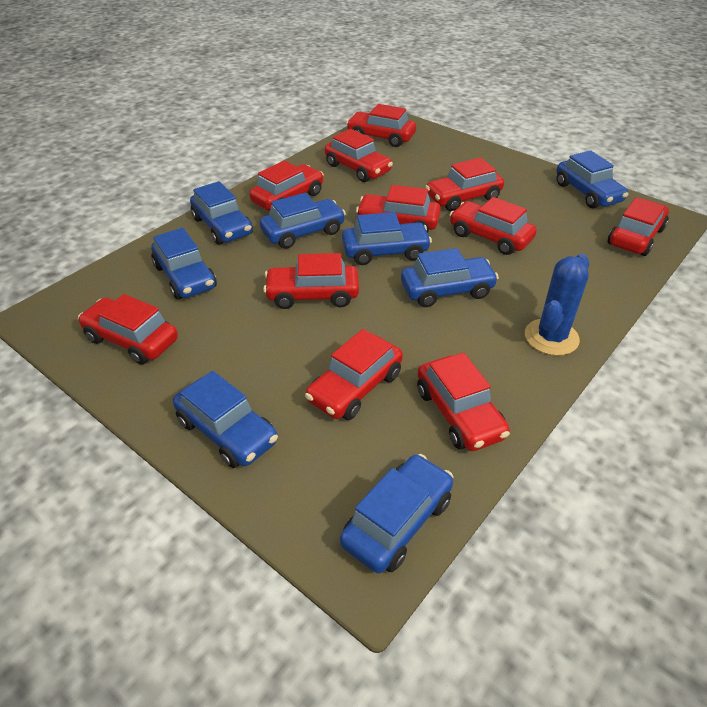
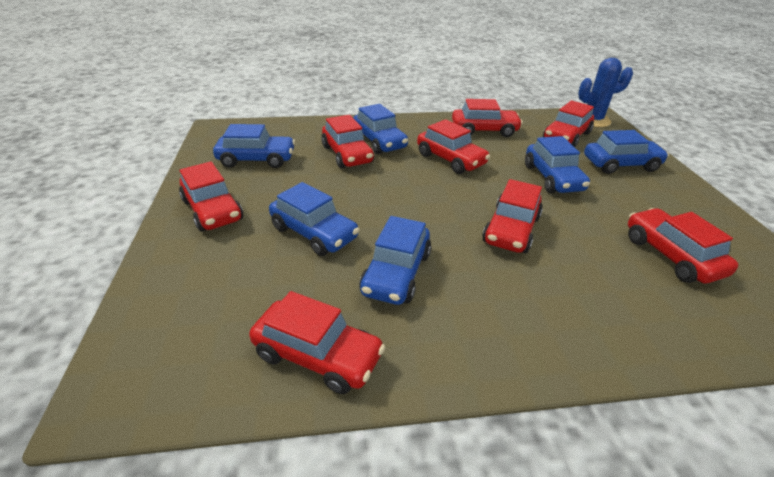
blue car: 8 -> 6
red car: 11 -> 8

